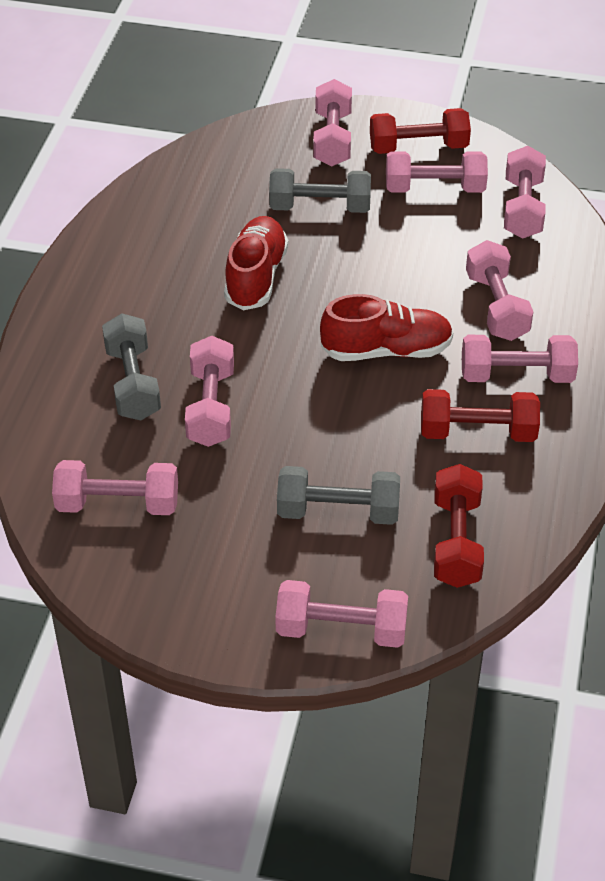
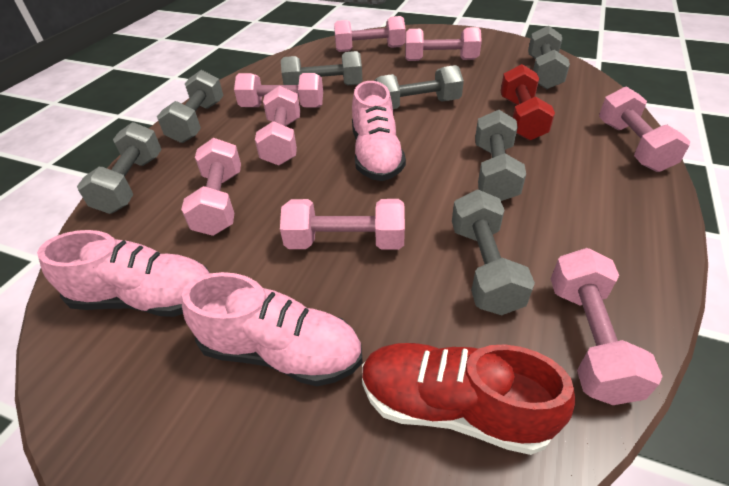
grey dumbbell: 3 -> 7
pink shoe: 0 -> 3
red dumbbell: 3 -> 1
red shoe: 2 -> 1

